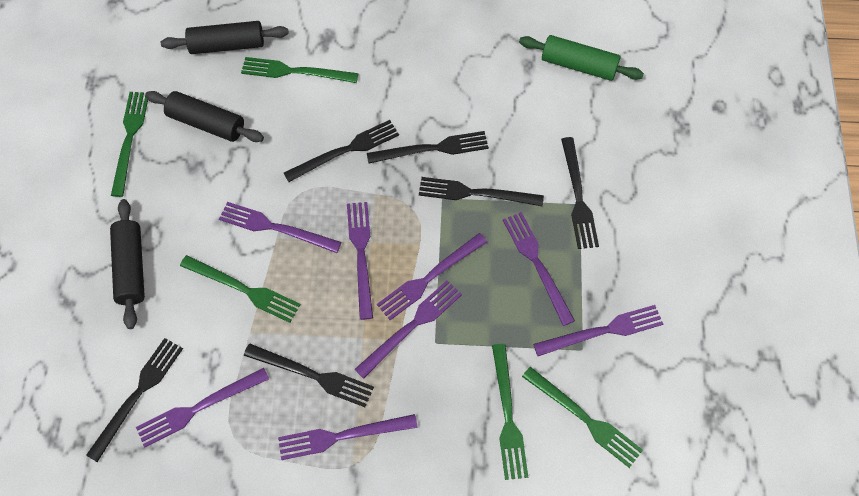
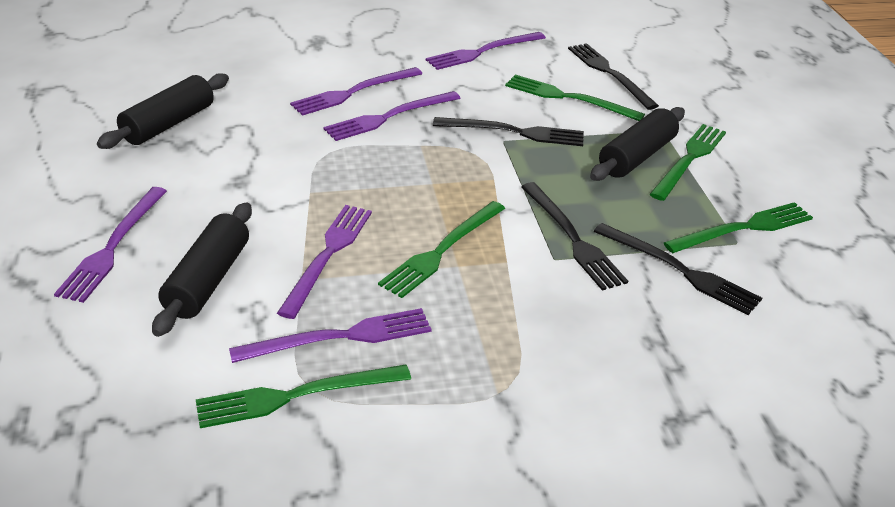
black fork: 6 -> 4
green rolling pin: 1 -> 0
purple fork: 8 -> 6

